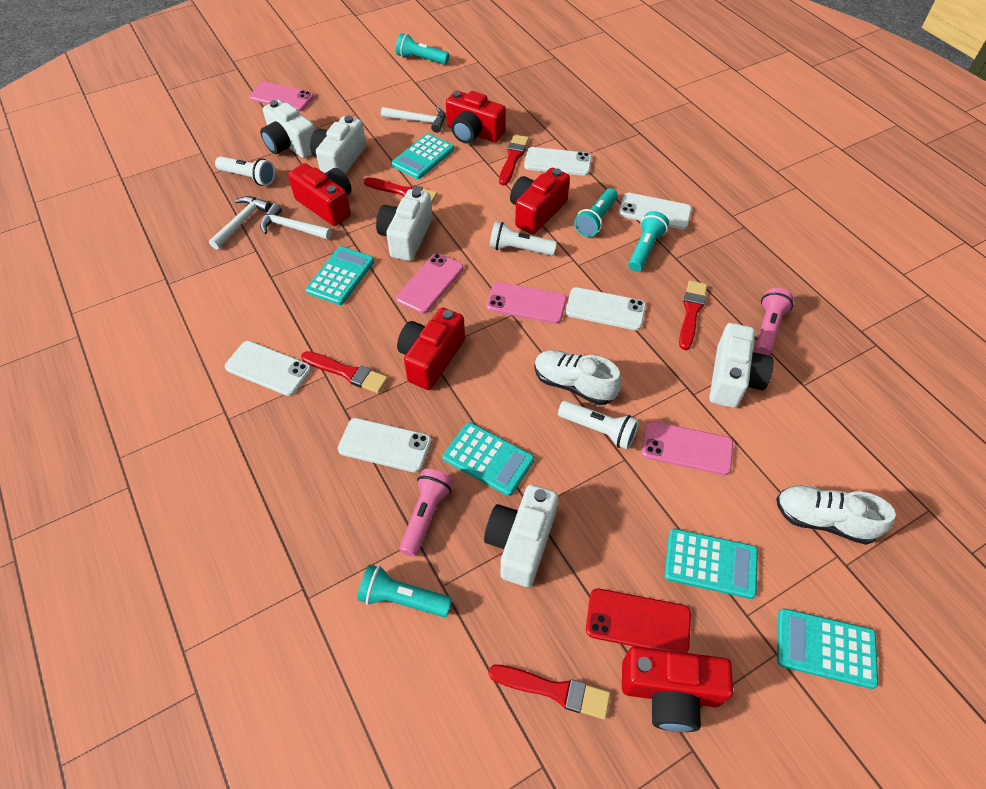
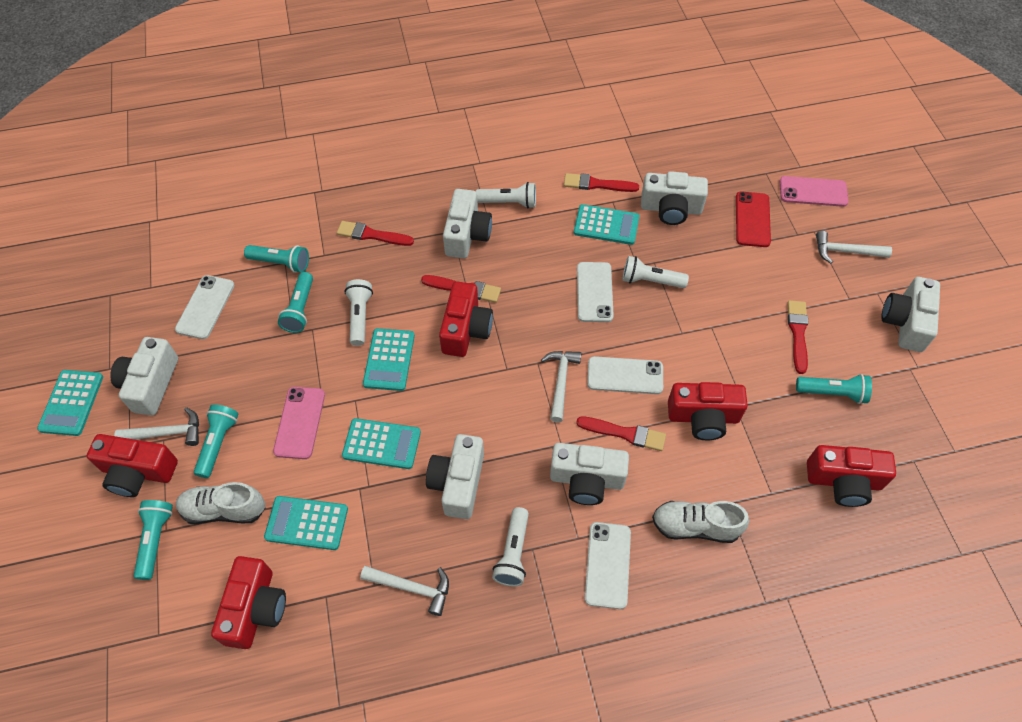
pink flashlight: 2 -> 0
pink phone: 4 -> 2
turquoise flashlight: 4 -> 5
white camera: 5 -> 6
white flashlight: 3 -> 4
white hammer: 3 -> 4
white phone: 5 -> 4

